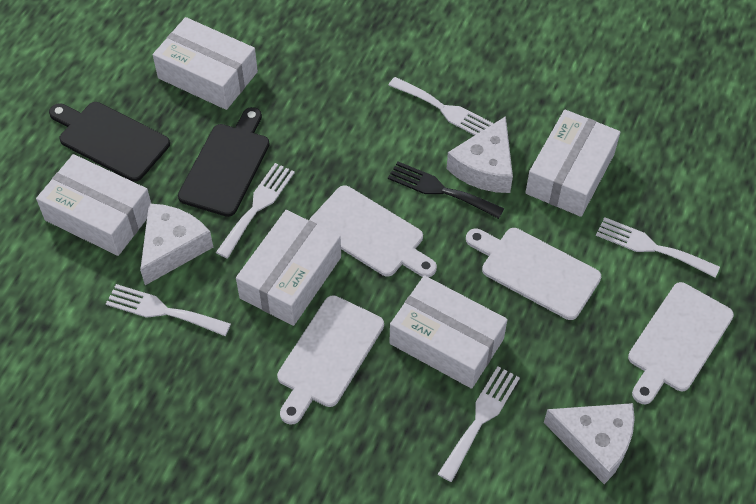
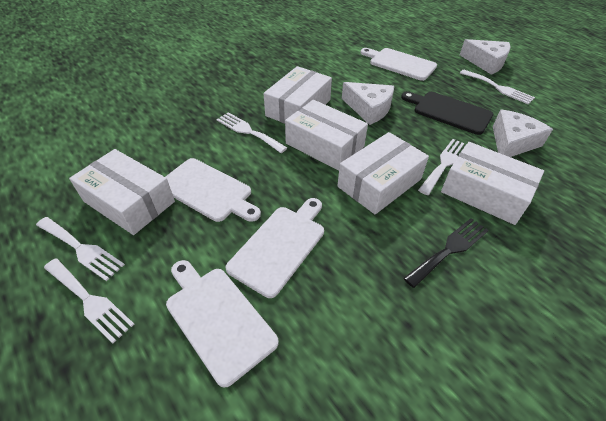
black cutting board: 2 -> 1

